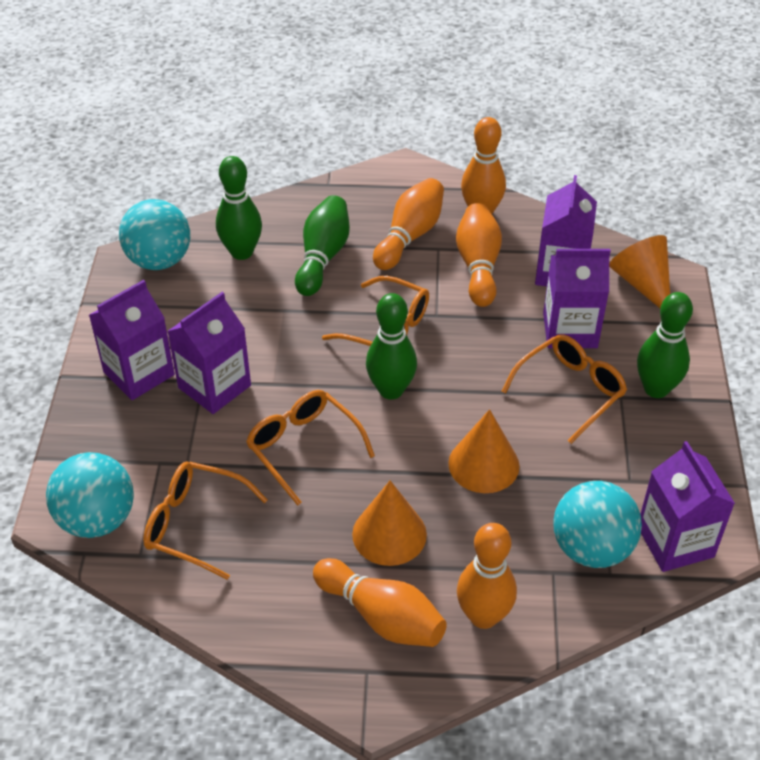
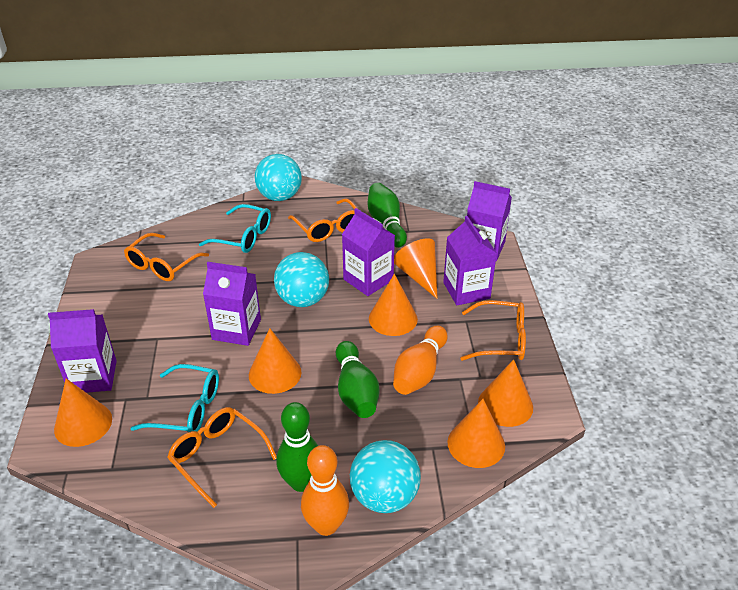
green bowling pin: 4 -> 3
orange bowling pin: 5 -> 2
orange cone: 3 -> 6
turquoise glasses: 0 -> 2

